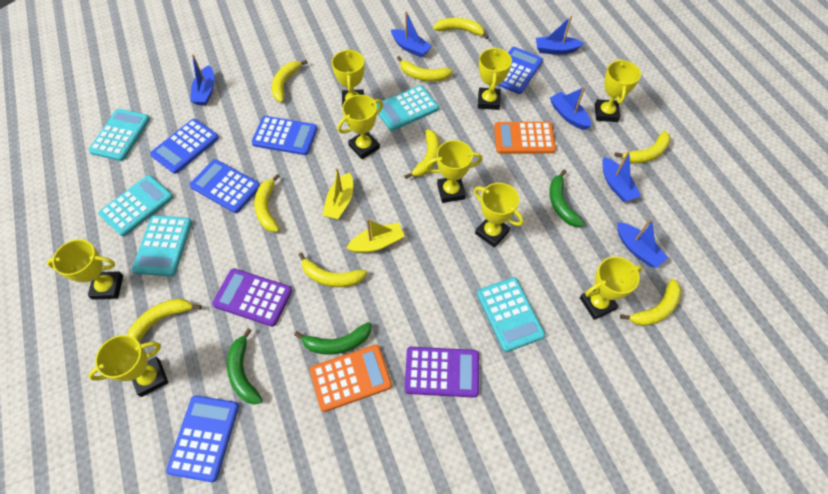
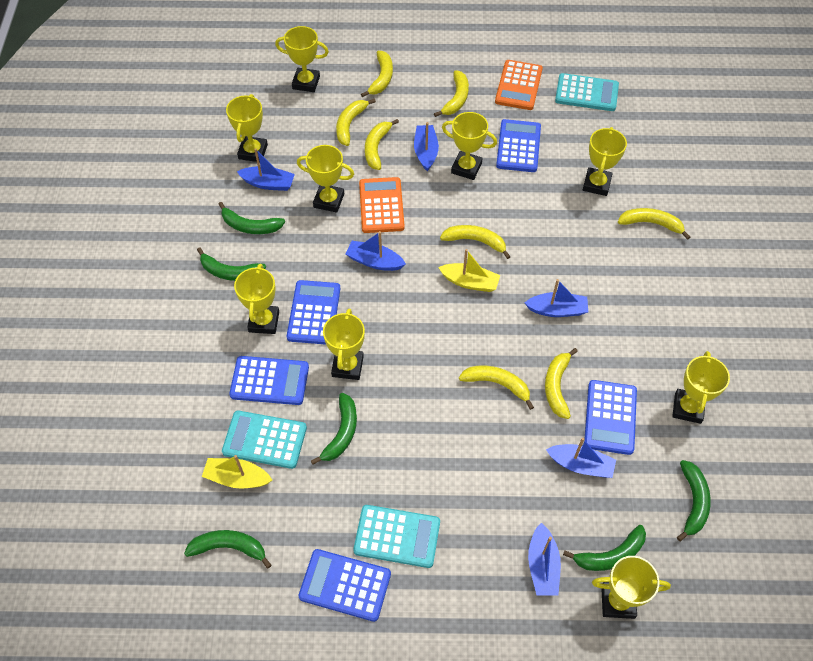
green banana: 3 -> 6
purple calculator: 2 -> 0
turquoise calculator: 5 -> 3
yellow banana: 9 -> 8

